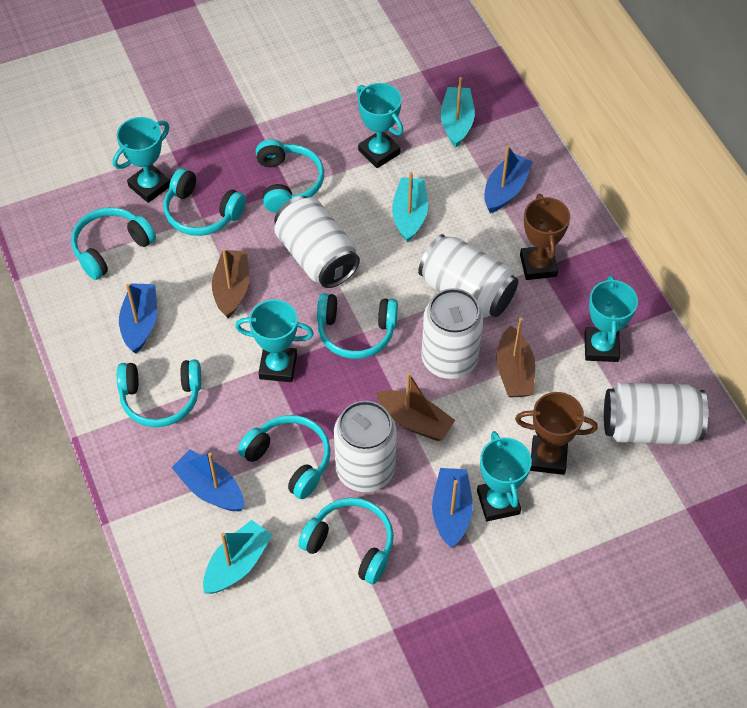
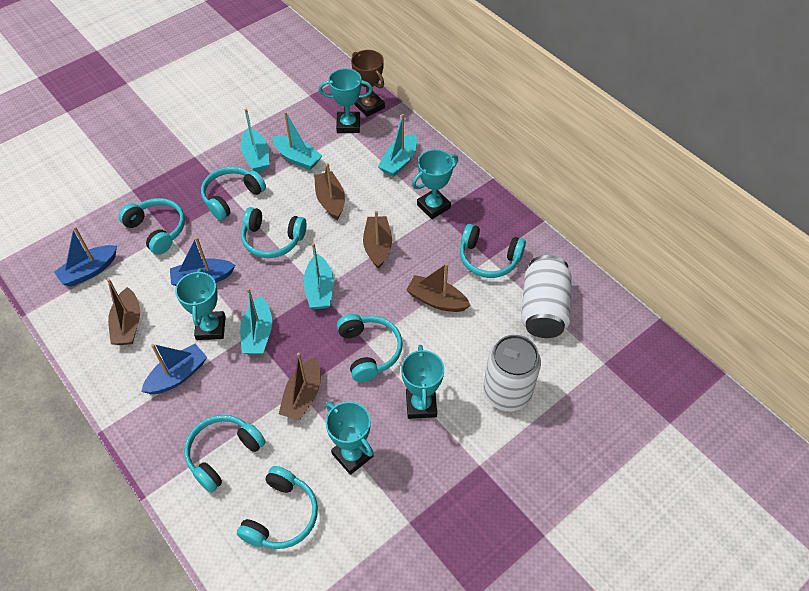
blue boat: 4 -> 3
brown boat: 3 -> 5
brown trophy: 2 -> 1
turquoise boat: 3 -> 5
white can: 5 -> 2

